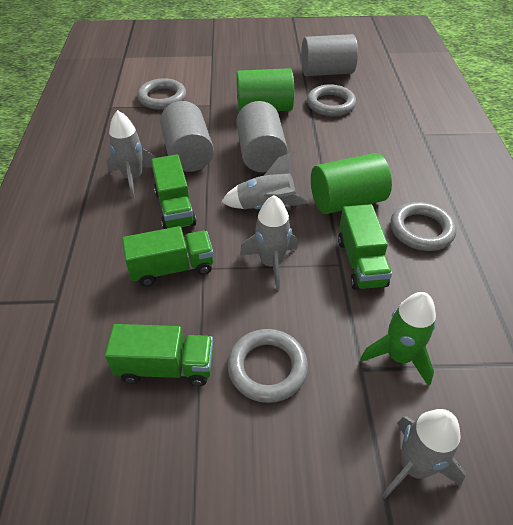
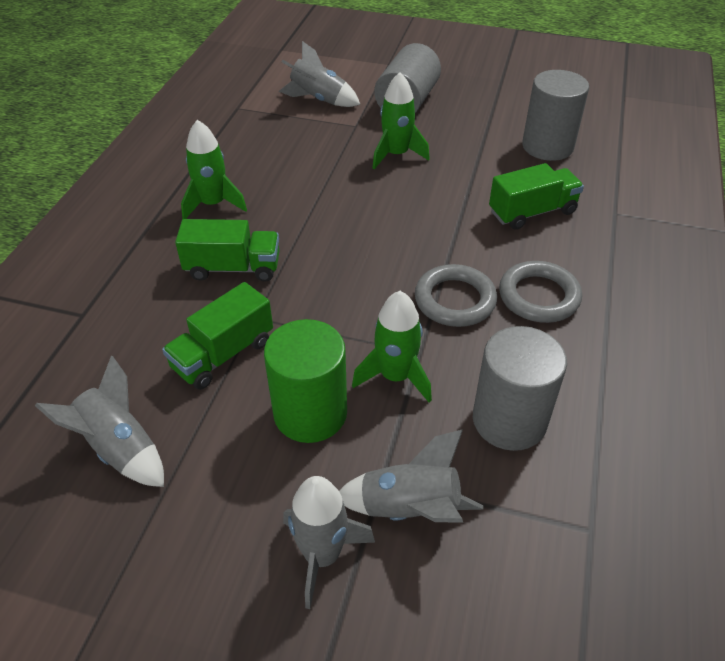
green cylinder: 2 -> 1
green rocket: 1 -> 3
green truck: 4 -> 3
grey ring: 4 -> 2

